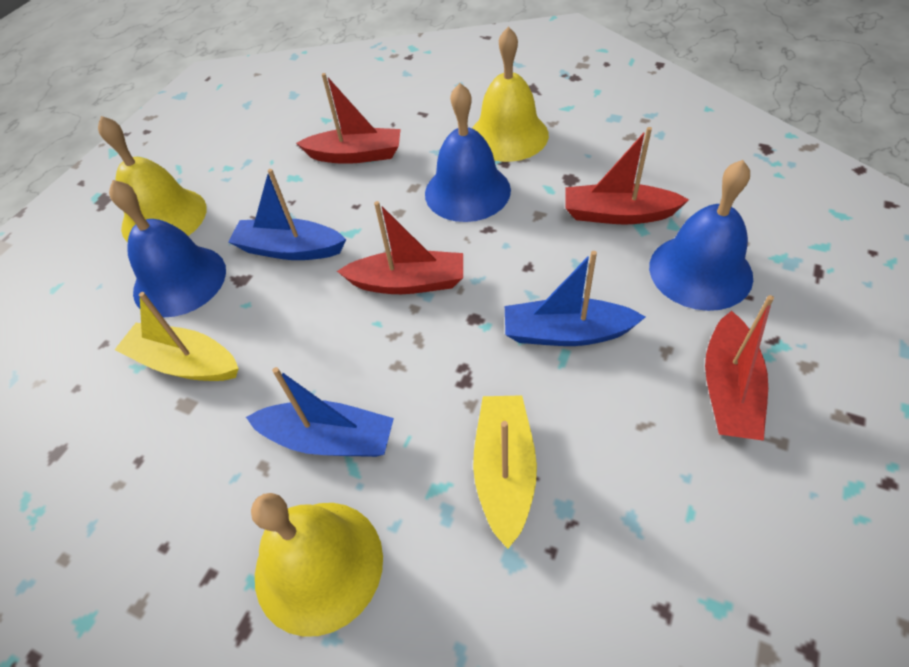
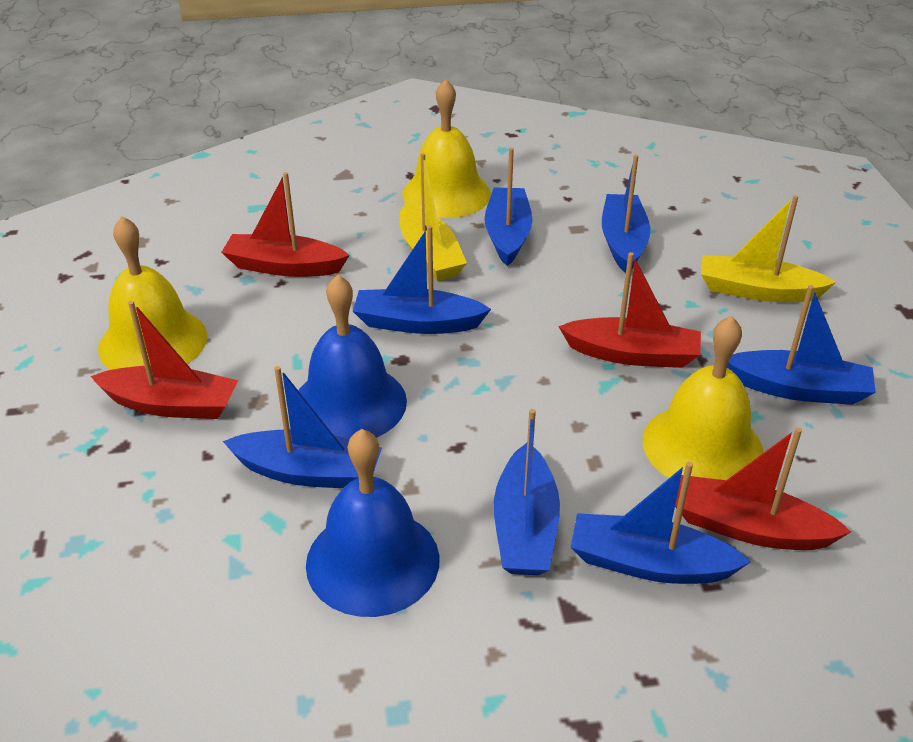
blue bell: 3 -> 2
blue boat: 3 -> 7

